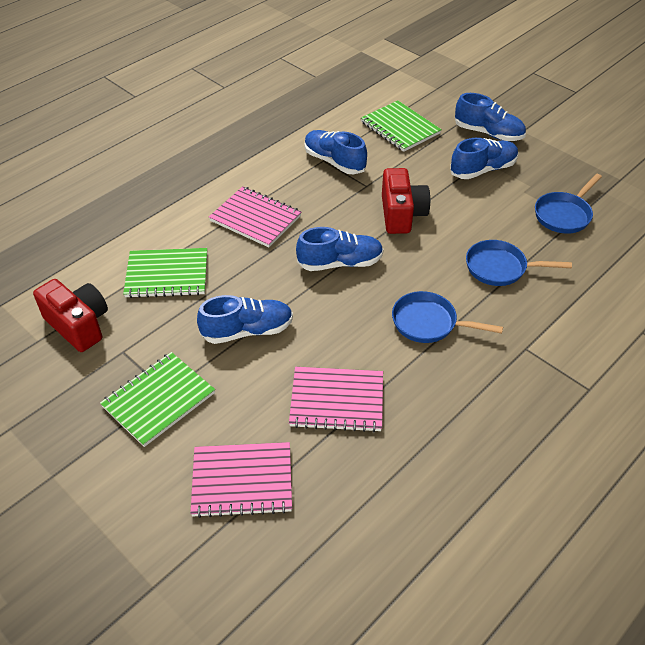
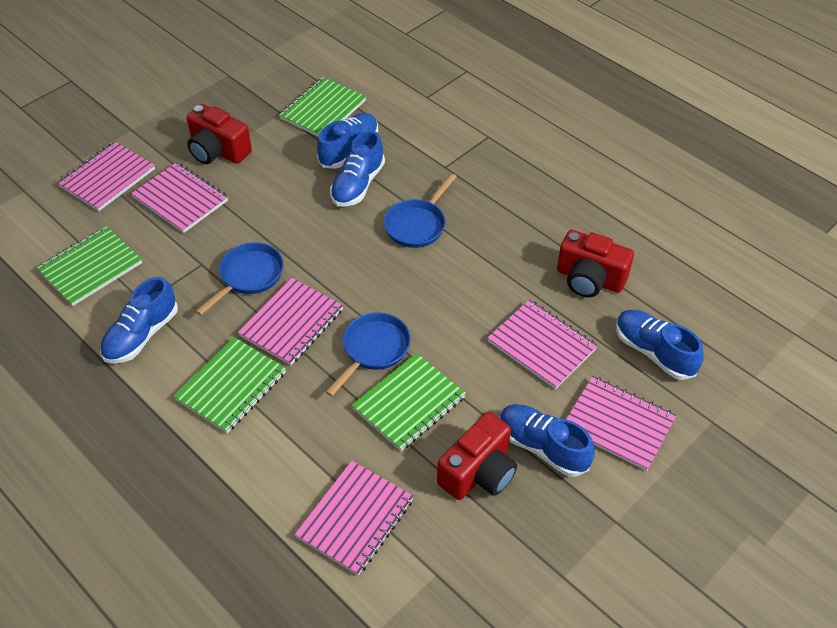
green notebook: 3 -> 4
pink notebook: 3 -> 6
red camera: 2 -> 3

